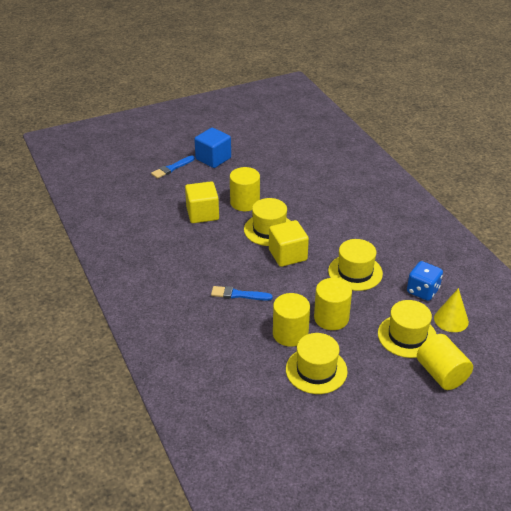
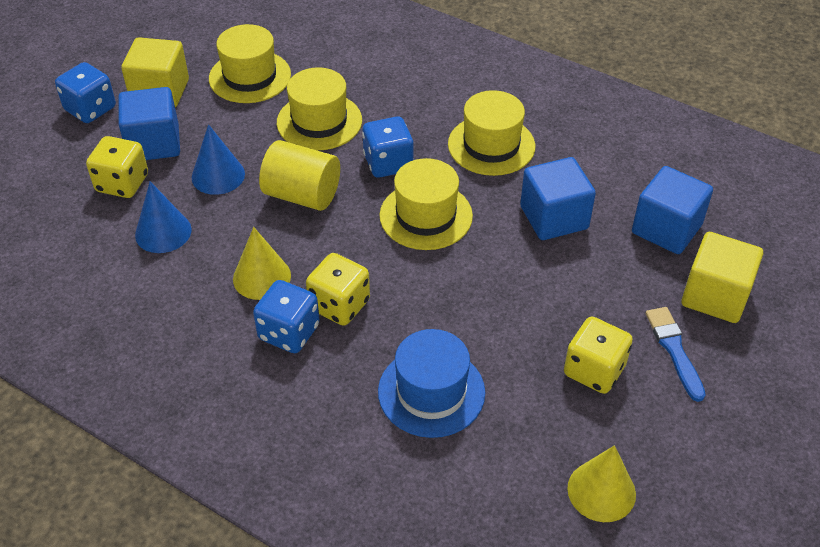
blue brush: 2 -> 1
blue cone: 0 -> 2
blue cube: 1 -> 3
blue dice: 1 -> 3
blue hat: 0 -> 1
yellow cone: 1 -> 2
yellow cylinder: 4 -> 1
yellow dice: 0 -> 3

